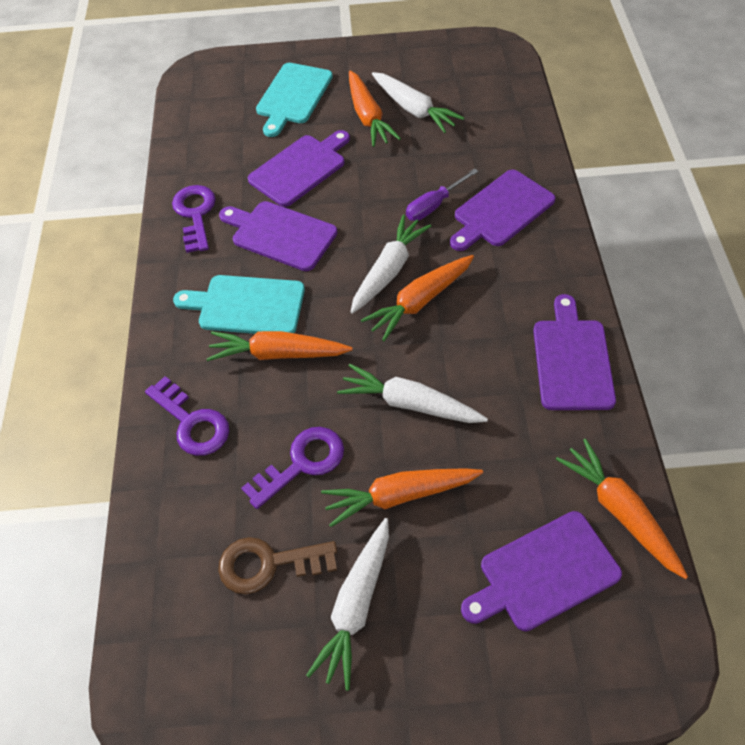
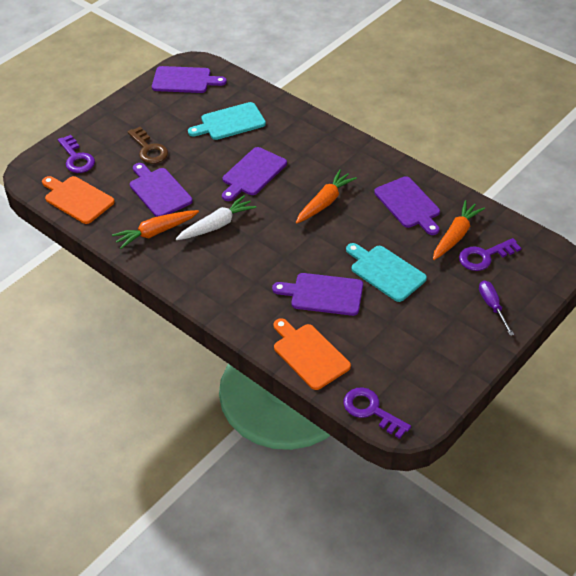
orange carrot: 5 -> 3
orange cutting board: 0 -> 2
white carrot: 4 -> 1

